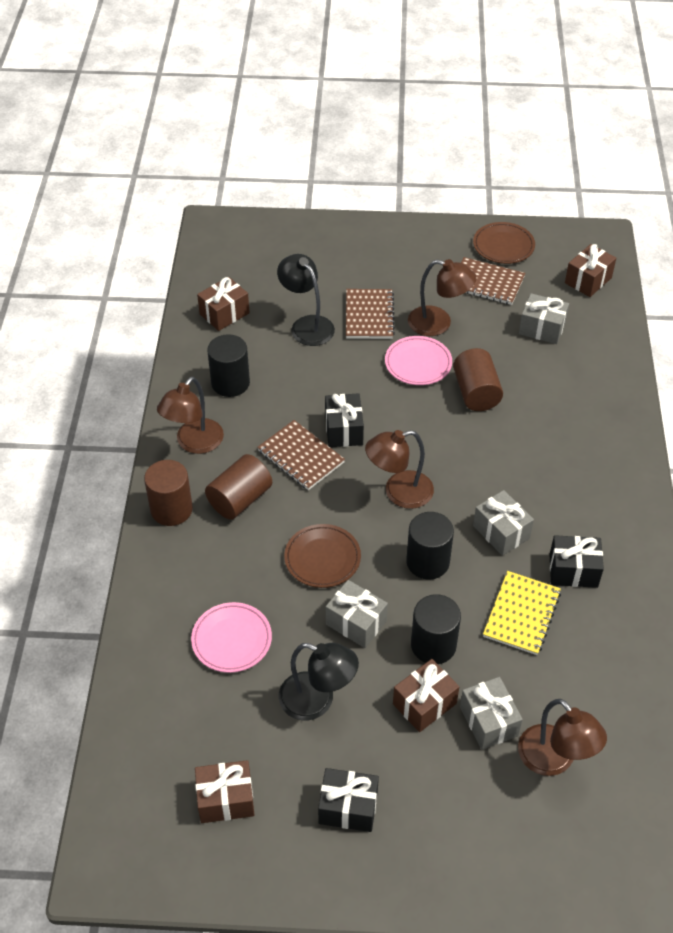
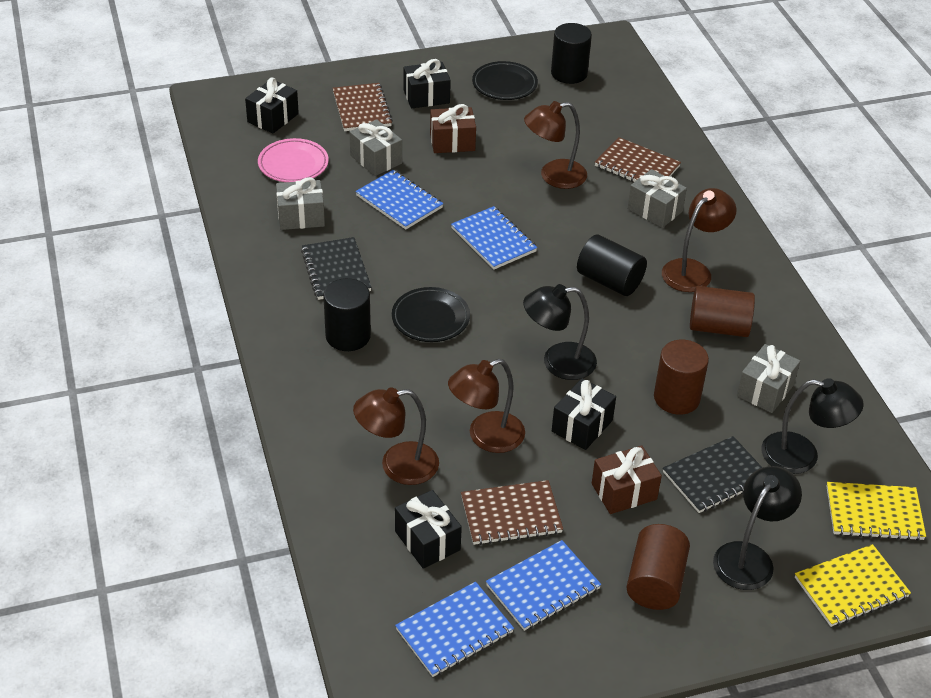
black gift: 3 -> 4
black lamp: 2 -> 3
black notebook: 0 -> 2
black plate: 0 -> 2
blue notebook: 0 -> 4
brown gift: 4 -> 2
brown plate: 2 -> 0
pink plate: 2 -> 1
yellow notebook: 1 -> 2

